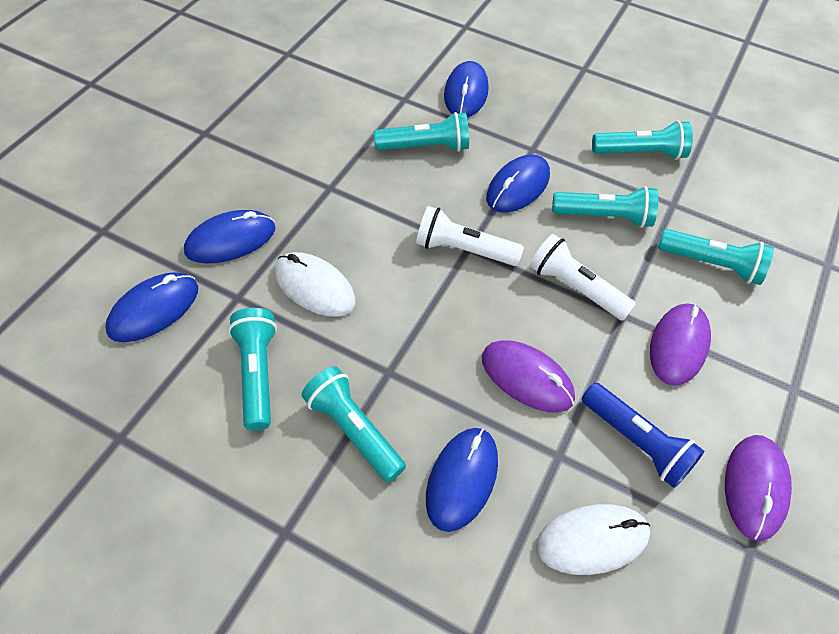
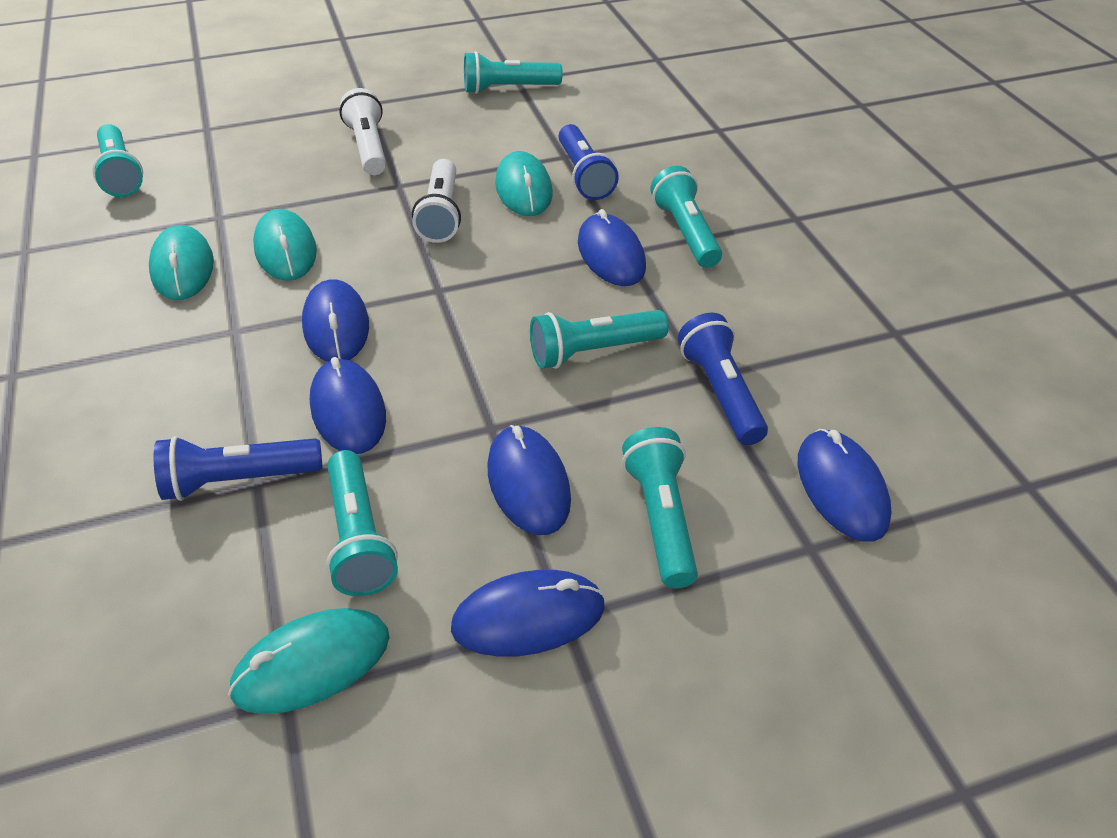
blue flashlight: 1 -> 3
blue mouse: 5 -> 6
purple mouse: 3 -> 0
turquoise mouse: 0 -> 4
white mouse: 2 -> 0

